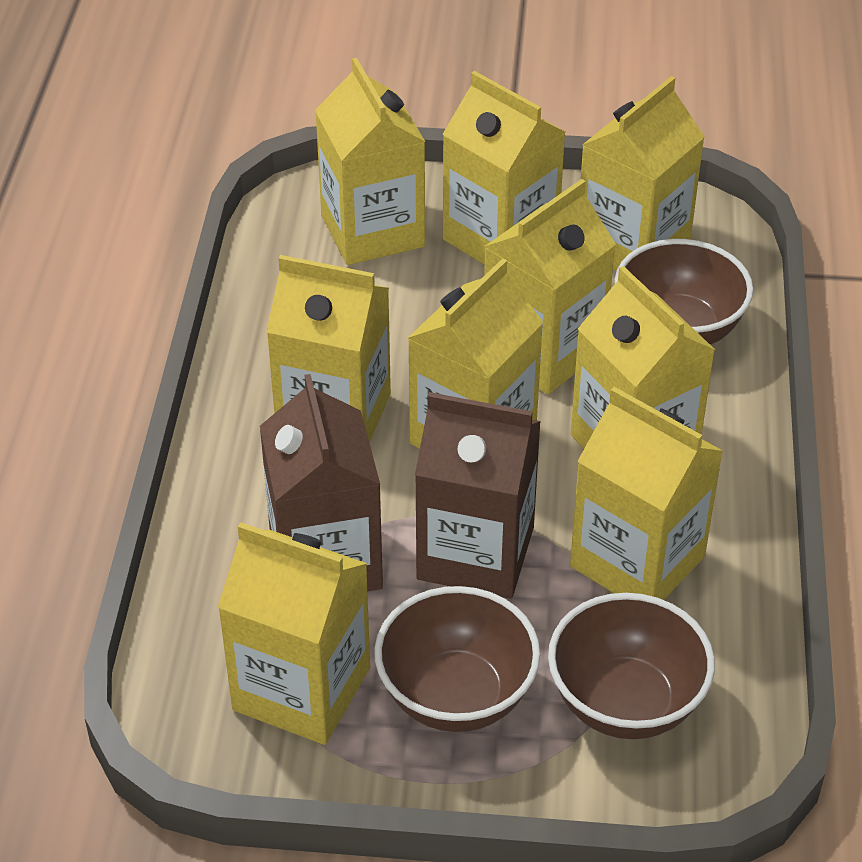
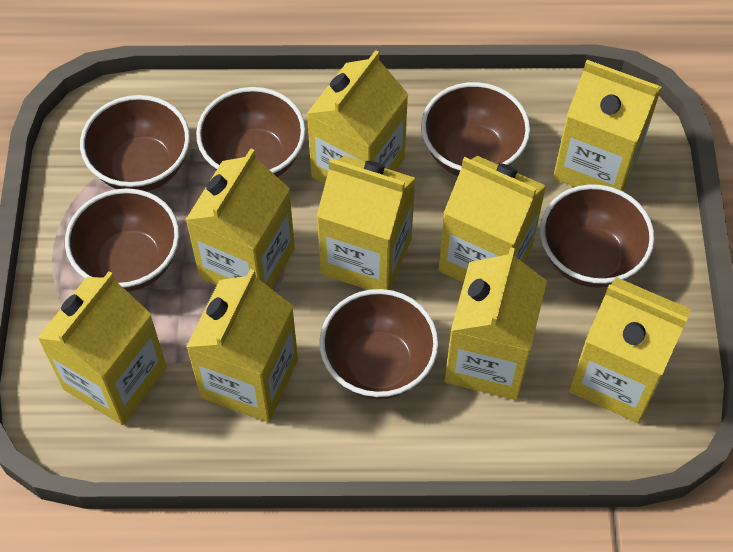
brown bowl: 3 -> 6
brown carton: 2 -> 0

